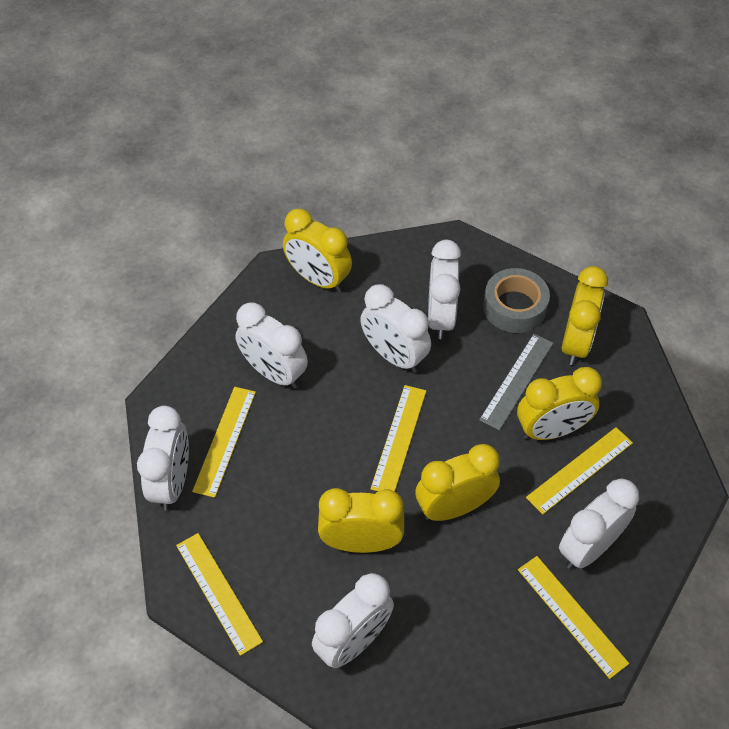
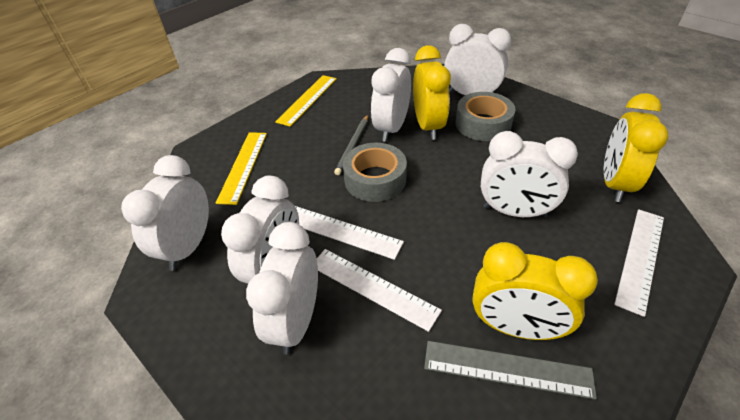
grey pencil: 0 -> 1
grey tape: 1 -> 2
white ruler: 0 -> 3
yellow clock: 5 -> 3
yellow ruler: 5 -> 2

